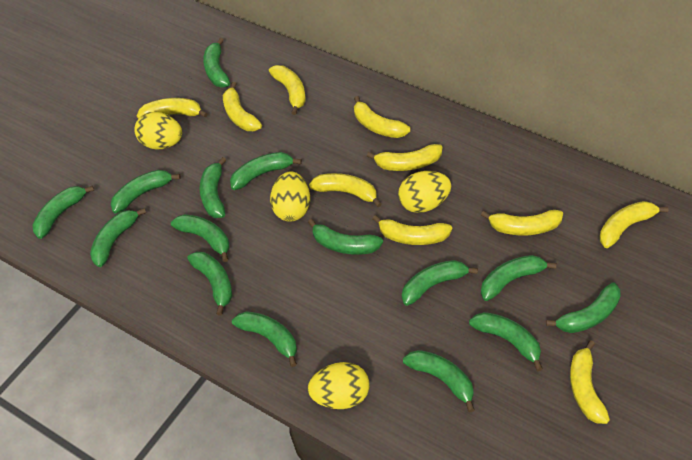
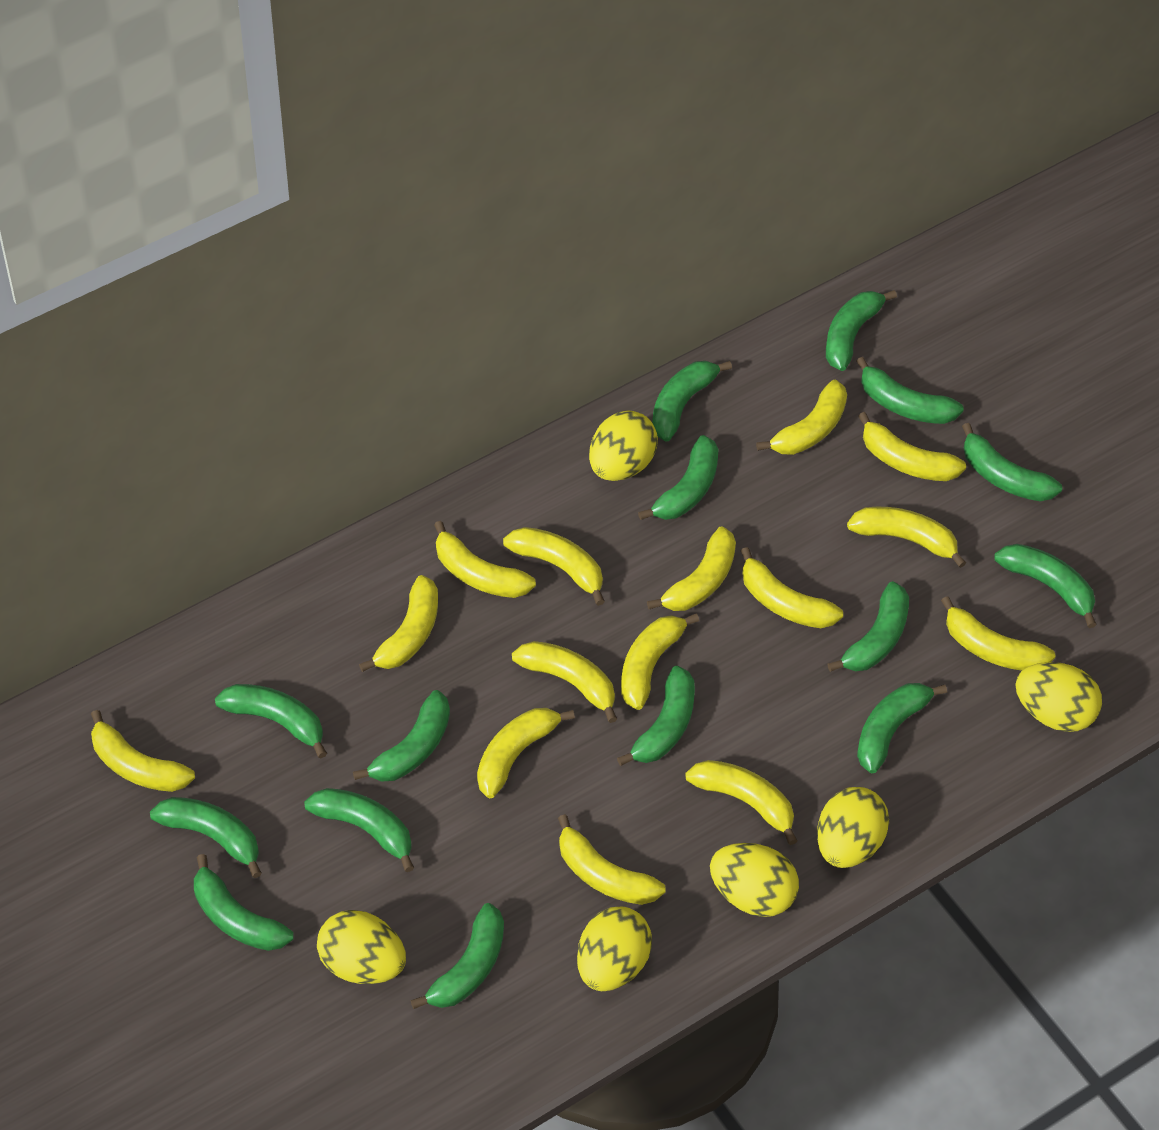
yellow banana: 10 -> 15
yellow egg: 4 -> 6

